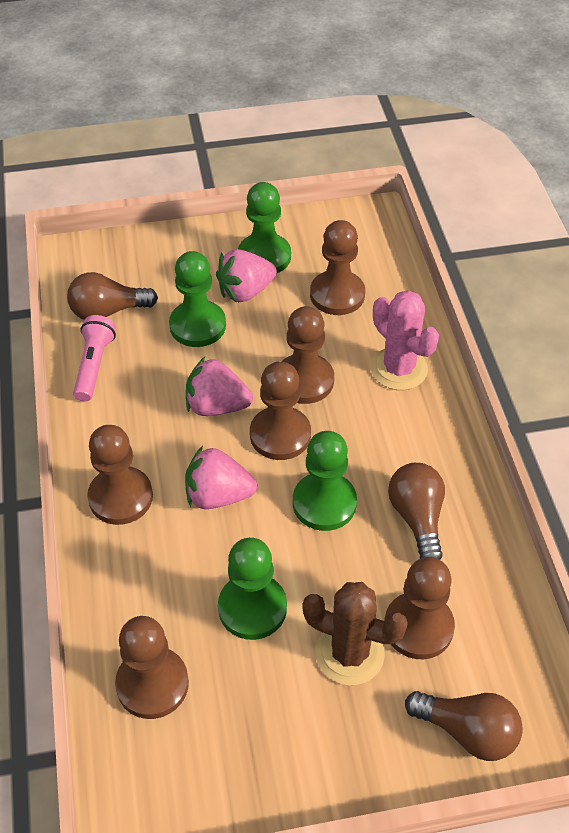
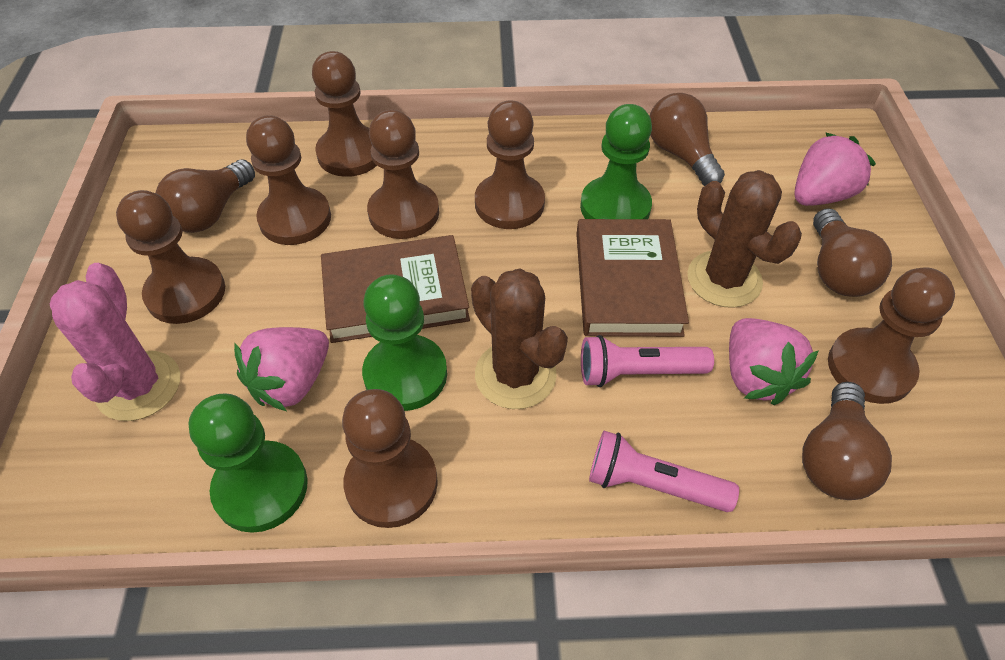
brown book: 0 -> 2
brown cactus: 1 -> 2
brown light bulb: 3 -> 4
brown pawn: 6 -> 7
green pawn: 4 -> 3
pink flashlight: 1 -> 2

